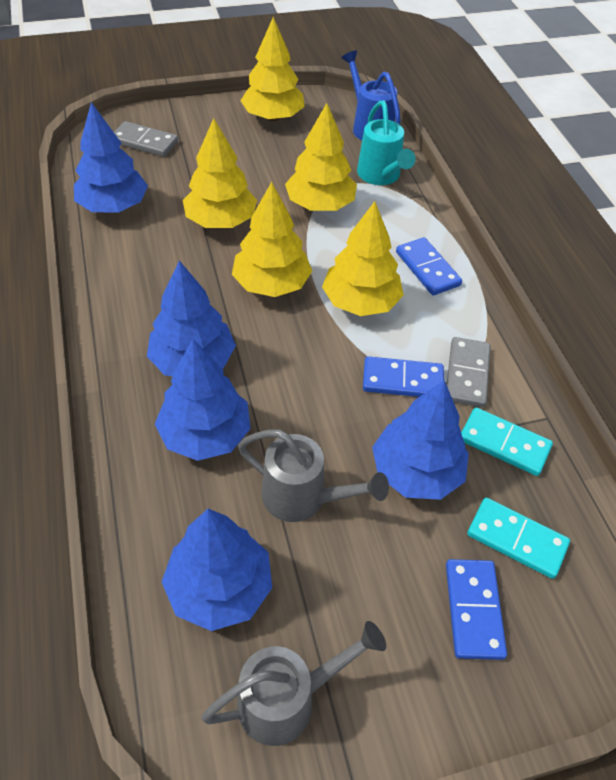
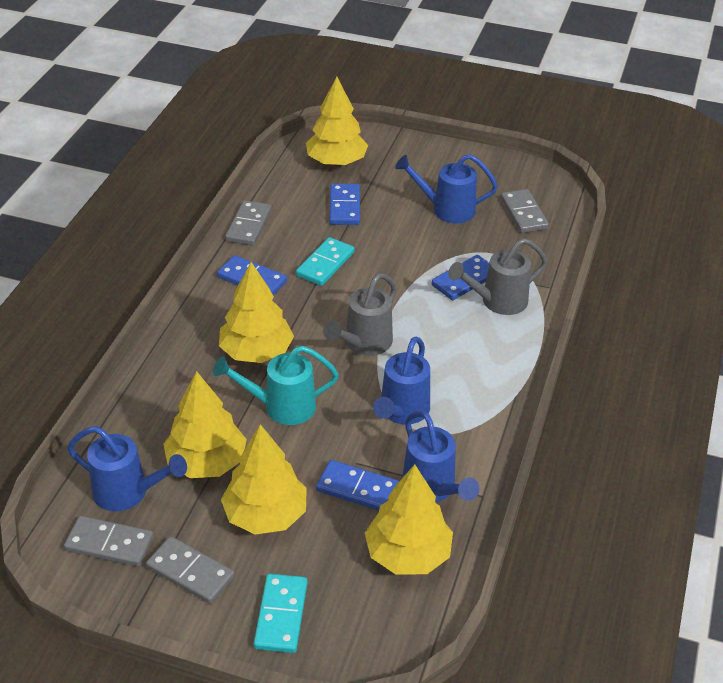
blue domino: 3 -> 4
blue tree: 5 -> 0
blue watering can: 1 -> 4
grey domino: 2 -> 4

